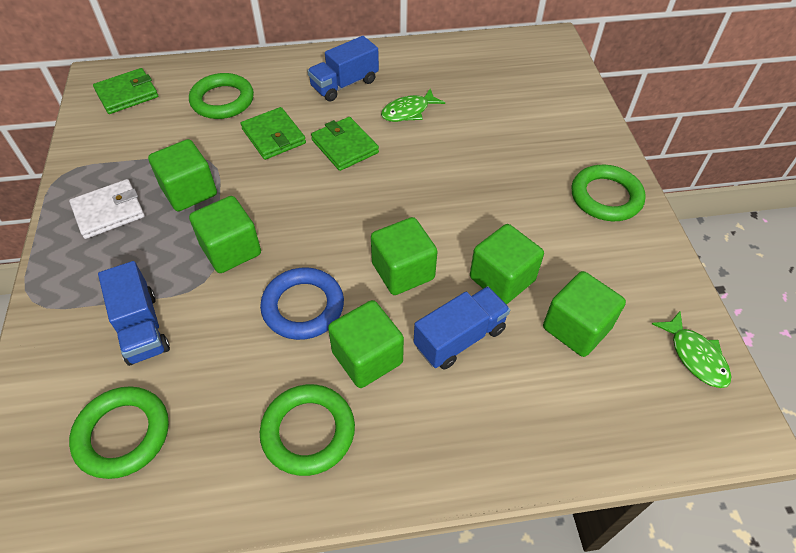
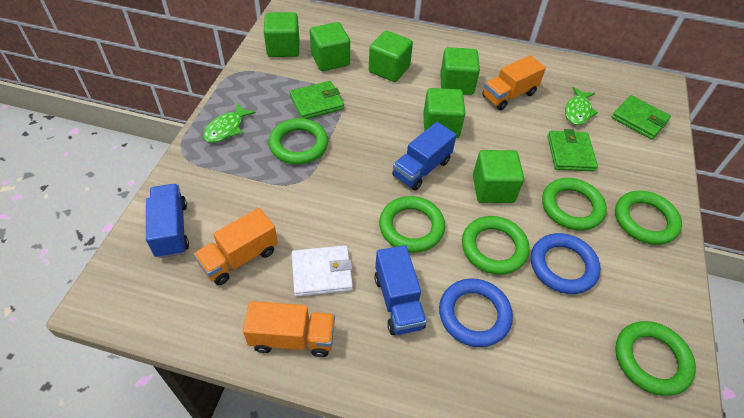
blue ring: 1 -> 2
green ring: 4 -> 6
orange truck: 0 -> 3

